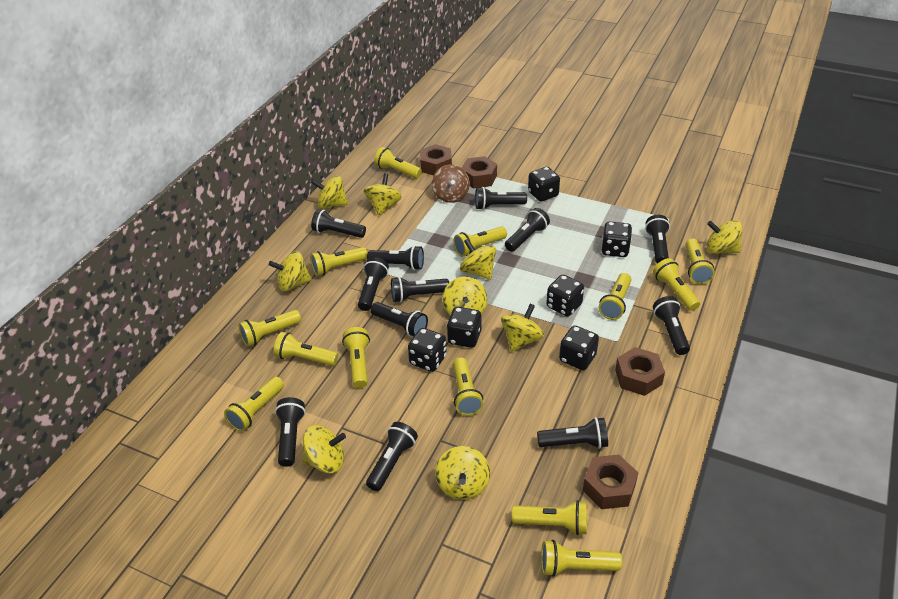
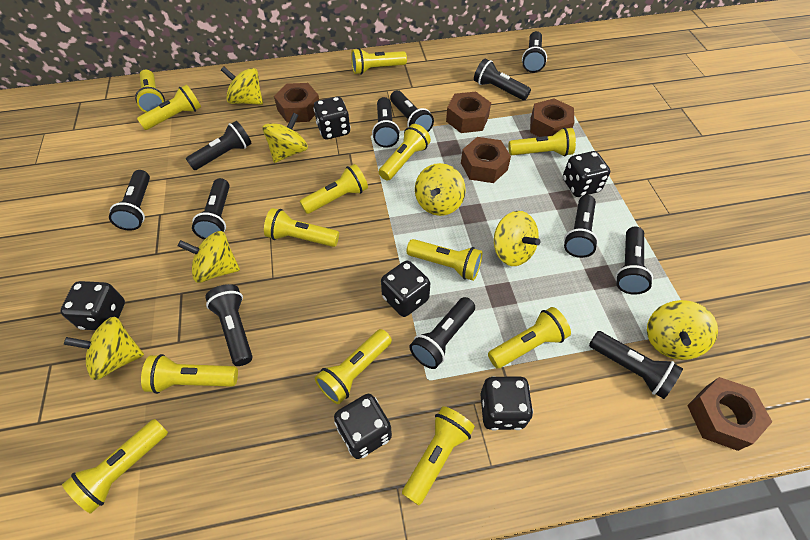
brown nut: 4 -> 5
brown spinning top: 1 -> 0
yellow spinning top: 9 -> 7

